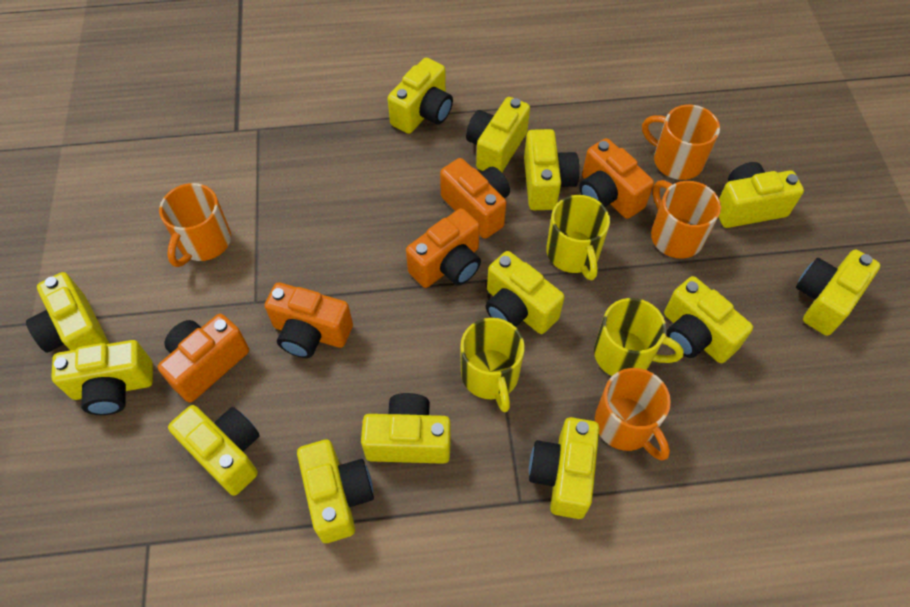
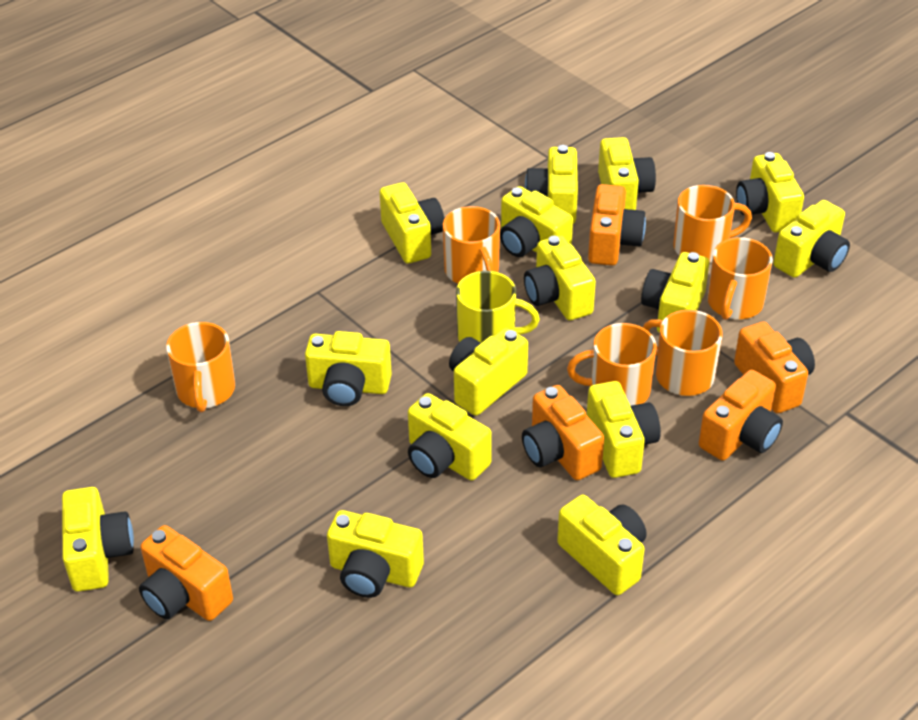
orange mug: 4 -> 6
yellow camera: 13 -> 15
yellow mug: 3 -> 1

